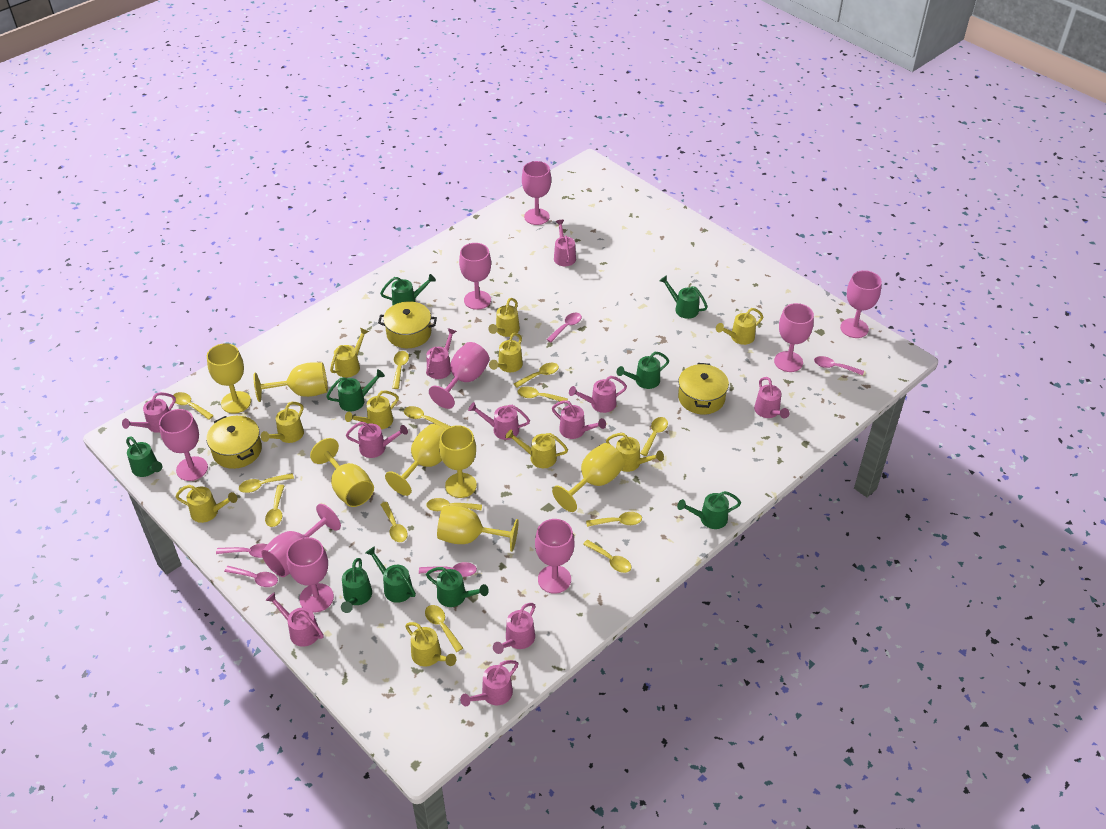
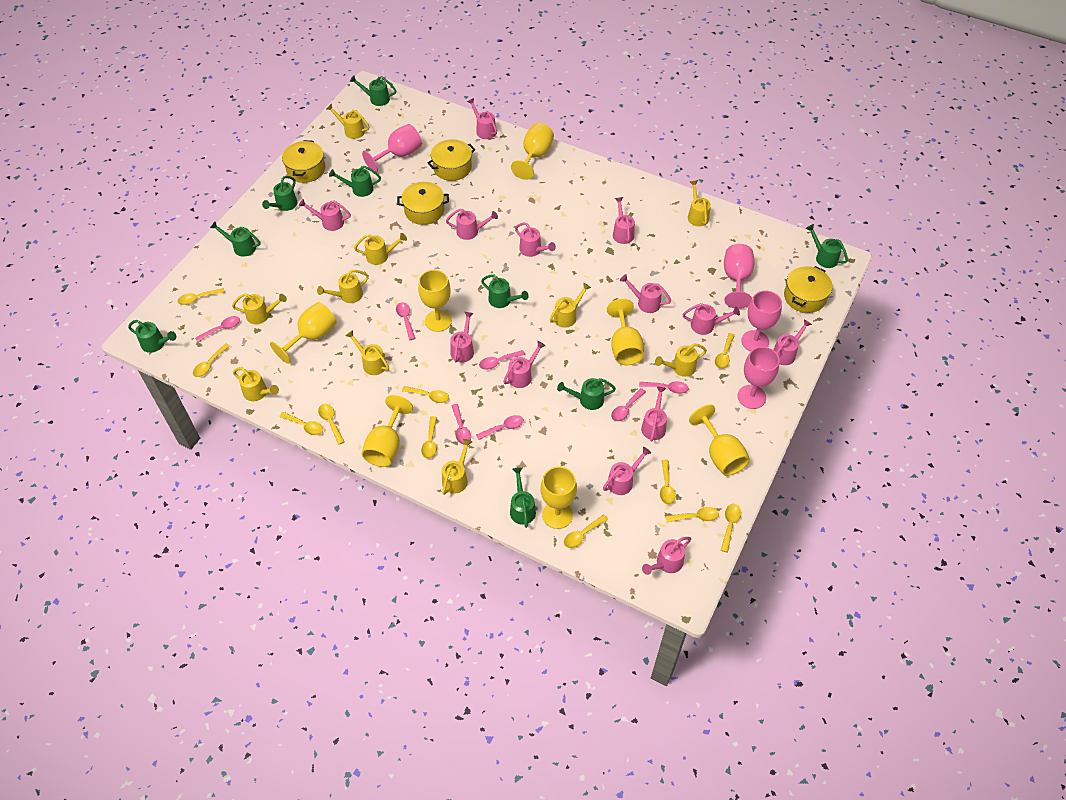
pink goblet: 9 -> 4
pink spoon: 5 -> 7
pink watering can: 11 -> 13
yellow pot: 3 -> 4
yellow spoon: 13 -> 11

